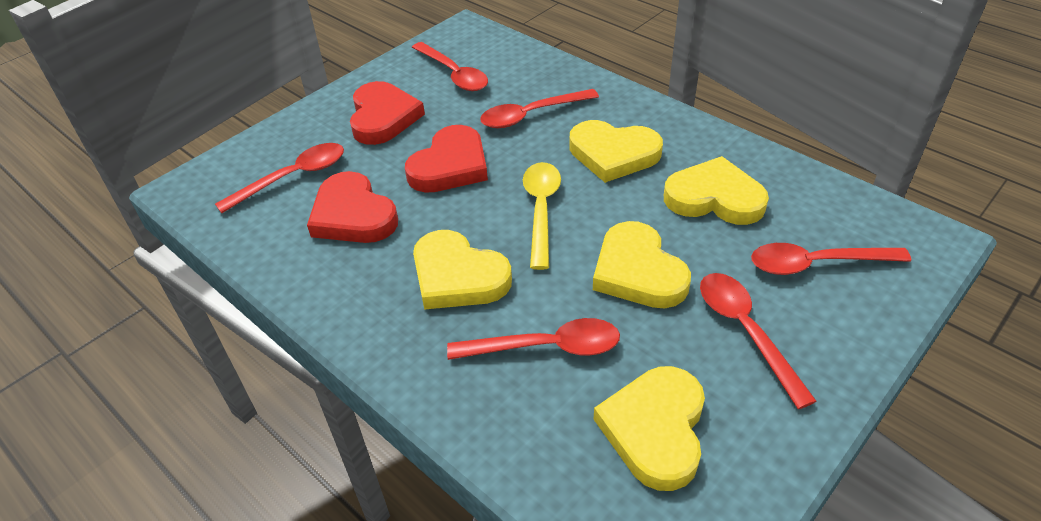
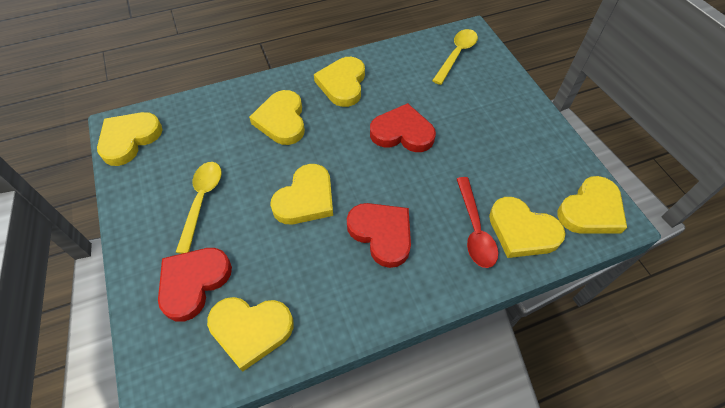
red spoon: 6 -> 1
yellow heart: 5 -> 7
yellow spoon: 1 -> 2

